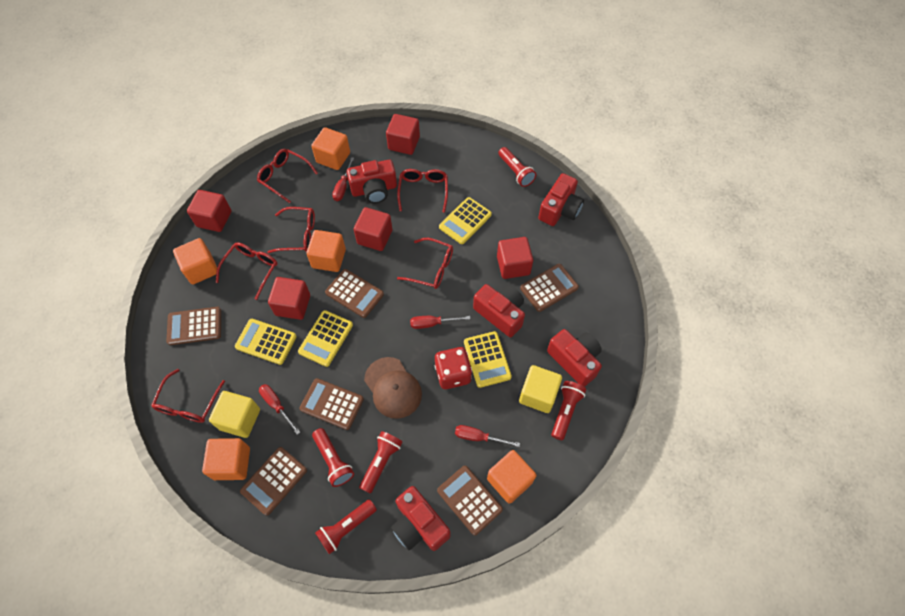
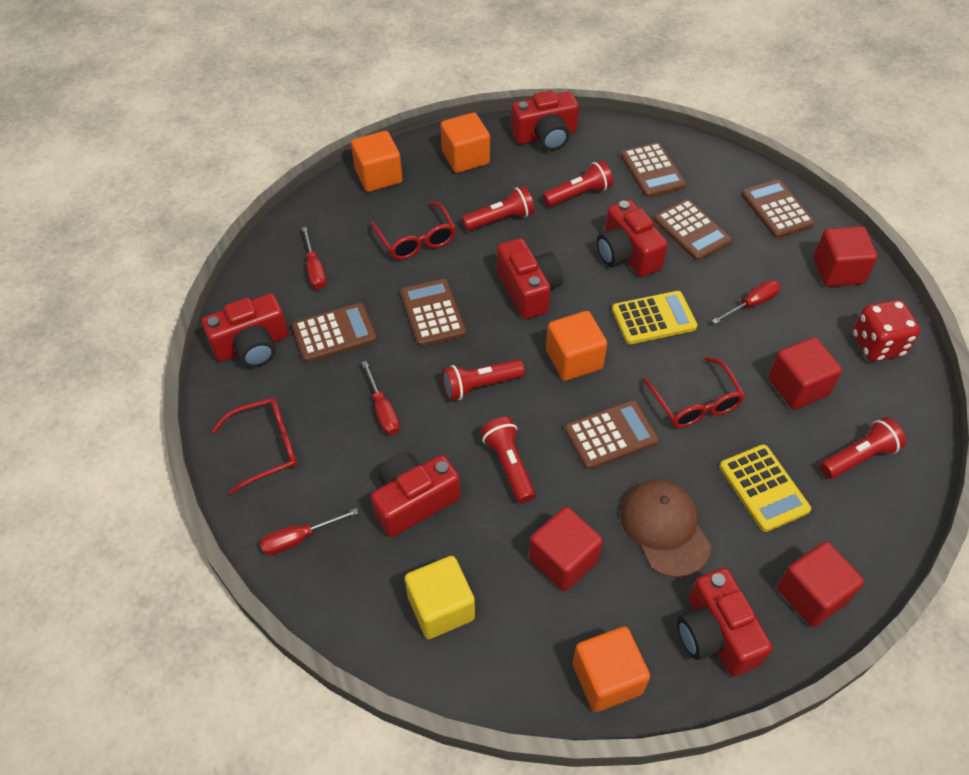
orange cube: 5 -> 4
red camera: 5 -> 6
red cube: 5 -> 4
red glasses: 6 -> 3
yellow calculator: 4 -> 2
yellow cube: 2 -> 1

